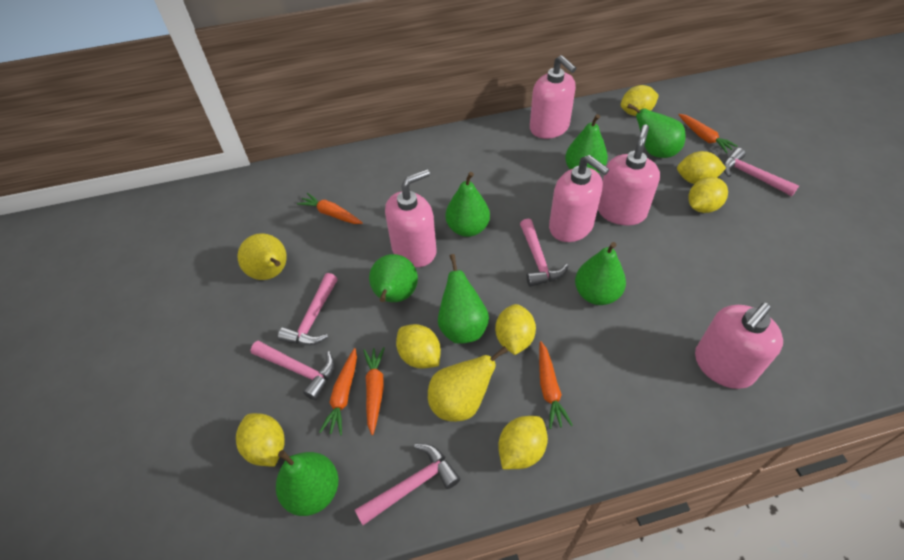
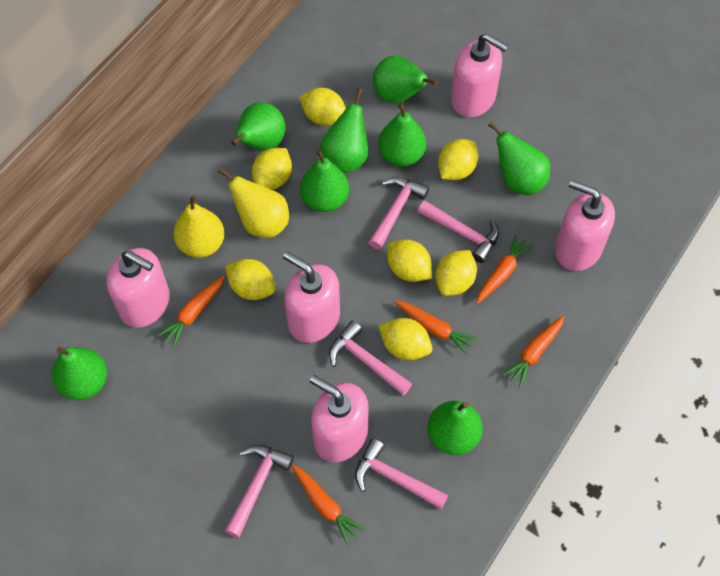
green pear: 7 -> 8

